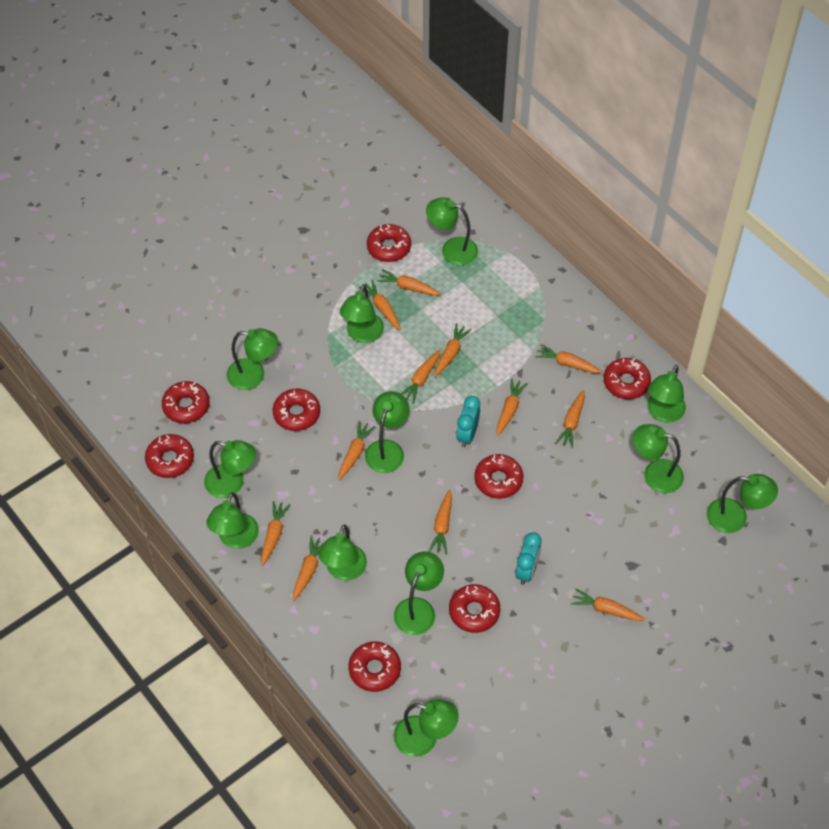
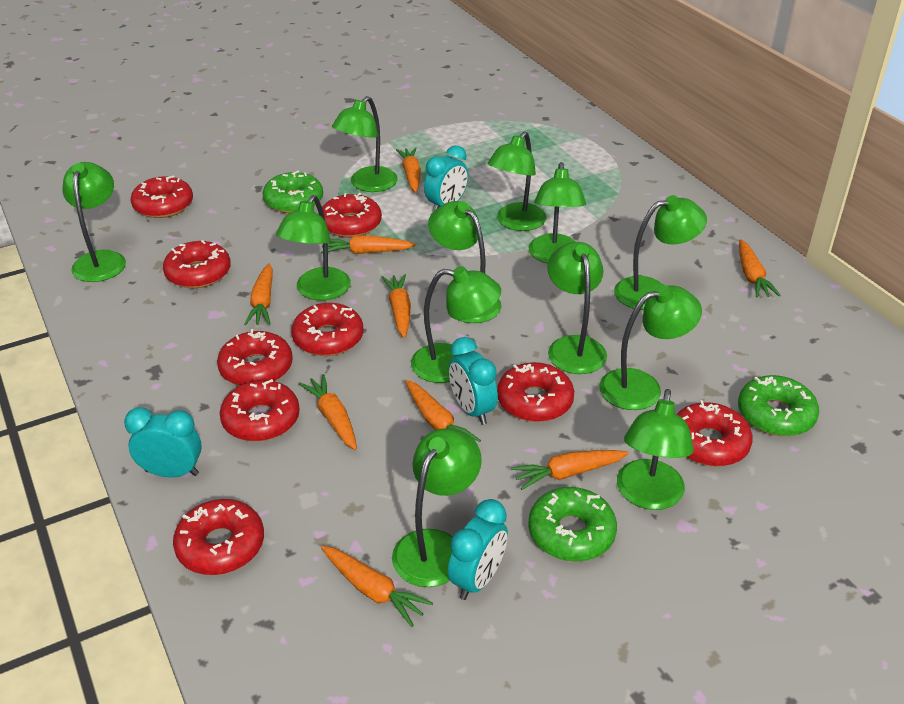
green donut: 0 -> 3
orange carrot: 12 -> 9
red donut: 8 -> 9
turquoise clock: 2 -> 4

